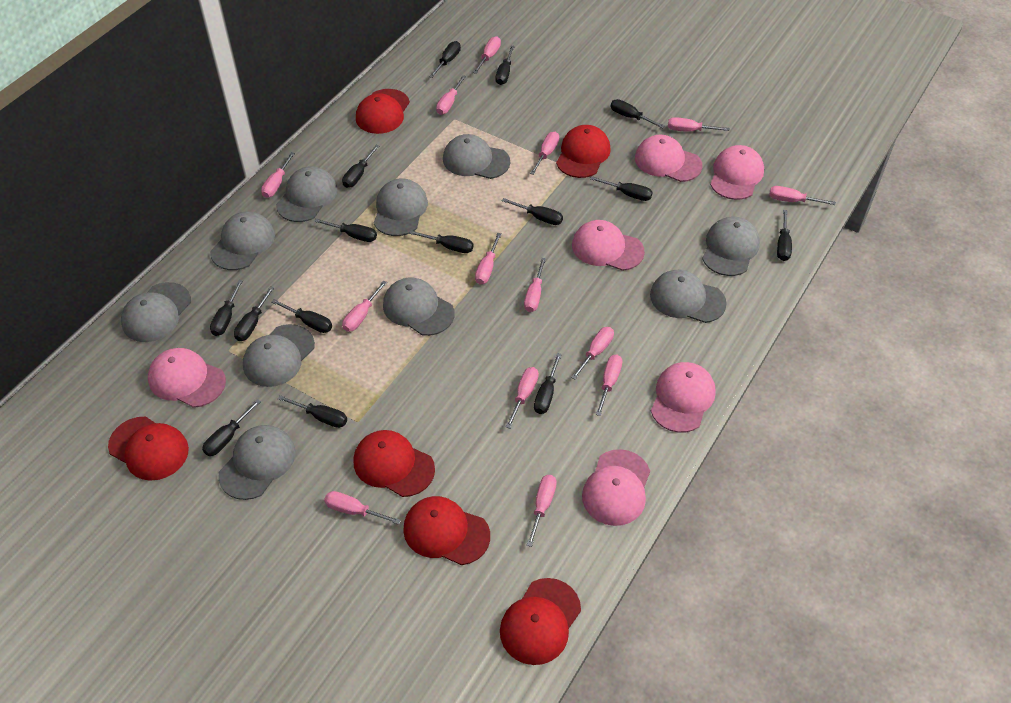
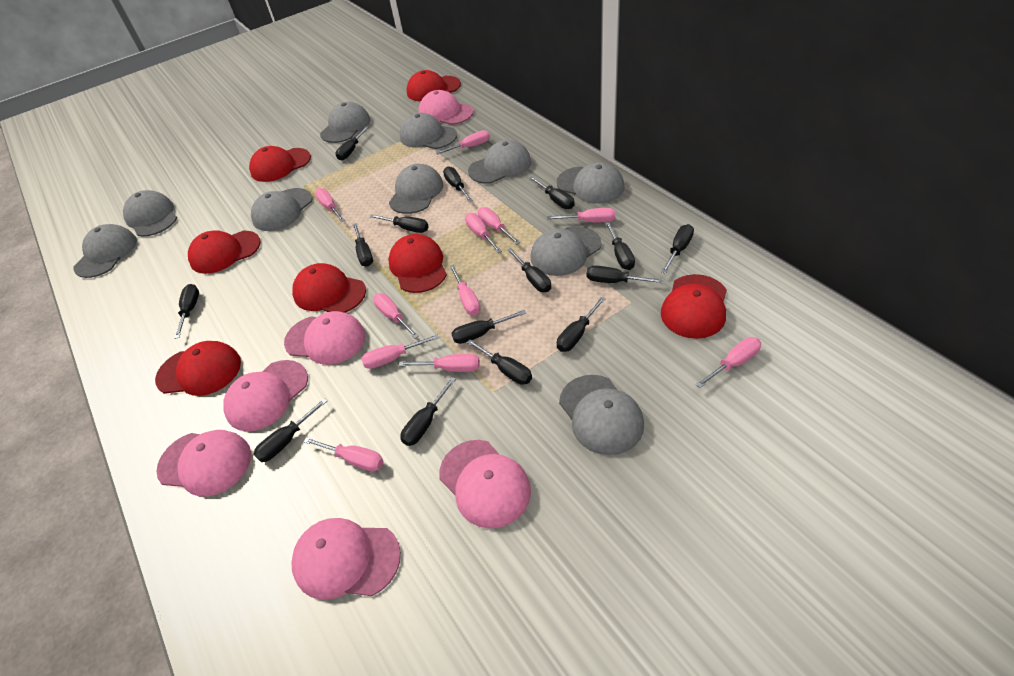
pink screwdriver: 14 -> 11
red cap: 6 -> 7

